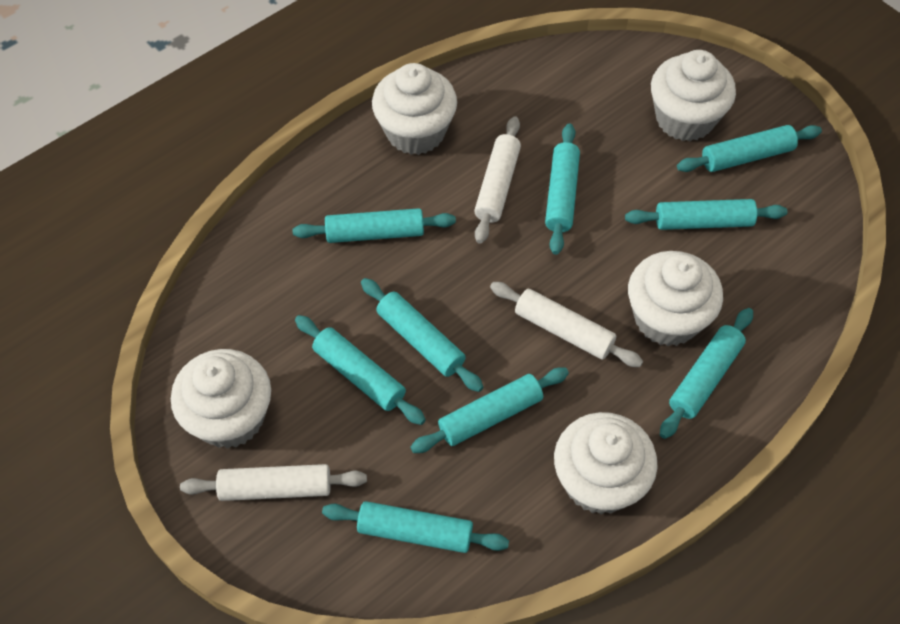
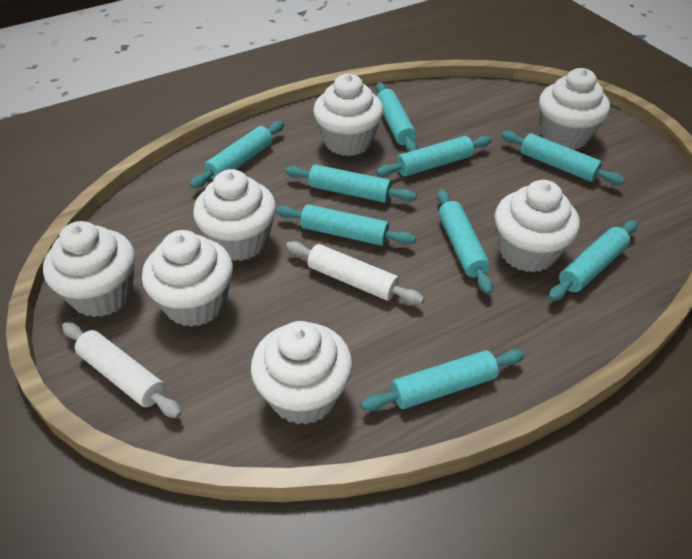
white cupcake: 5 -> 7
white rolling pin: 3 -> 2

